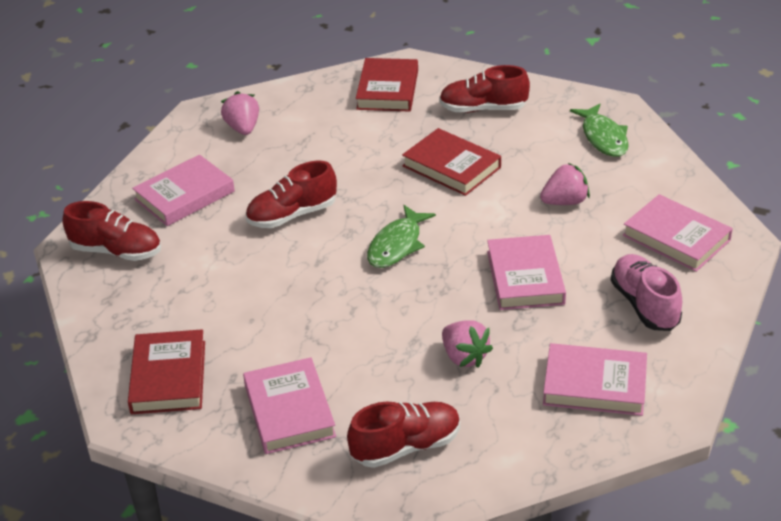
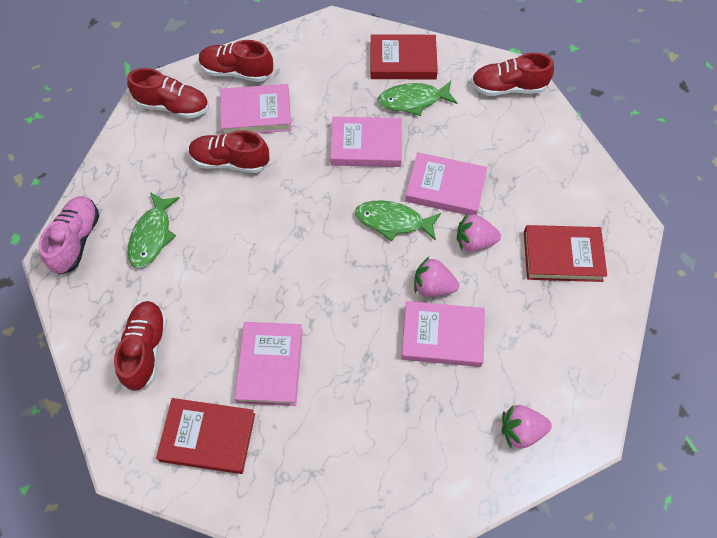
green fish: 2 -> 3
red shoe: 4 -> 5

